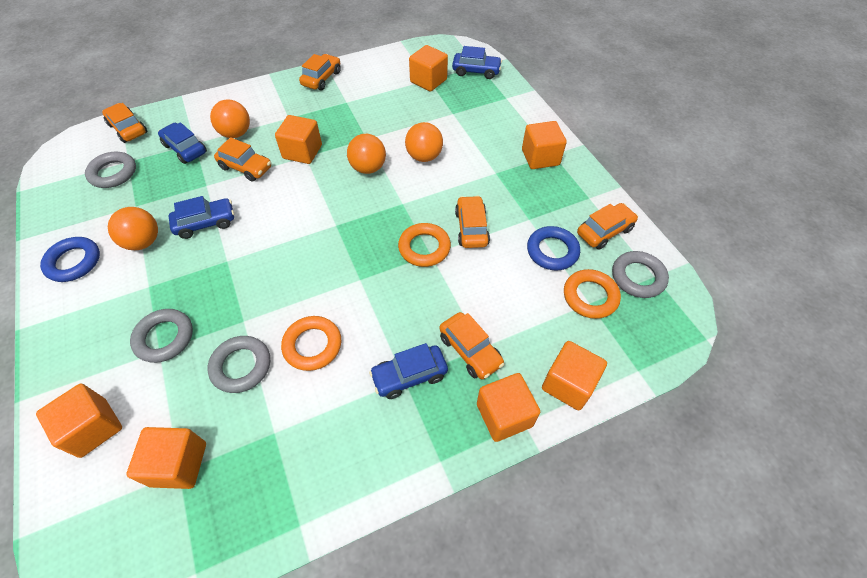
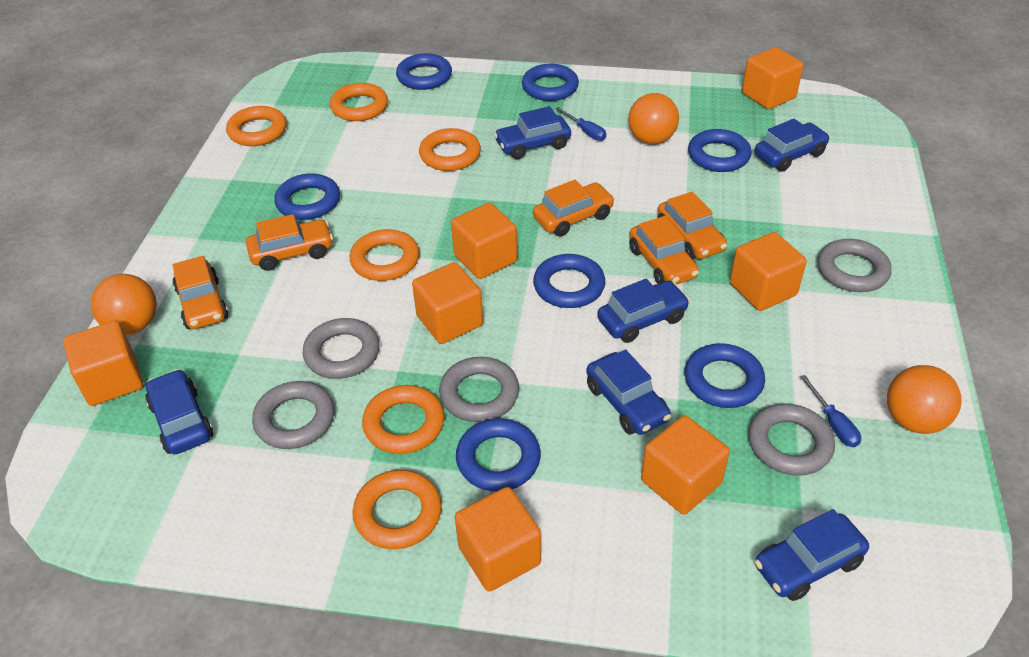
blue car: 4 -> 6
blue ring: 2 -> 7
blue screwdriver: 0 -> 2
grey ring: 4 -> 5
orange ball: 4 -> 3
orange car: 6 -> 5
orange ring: 3 -> 6

